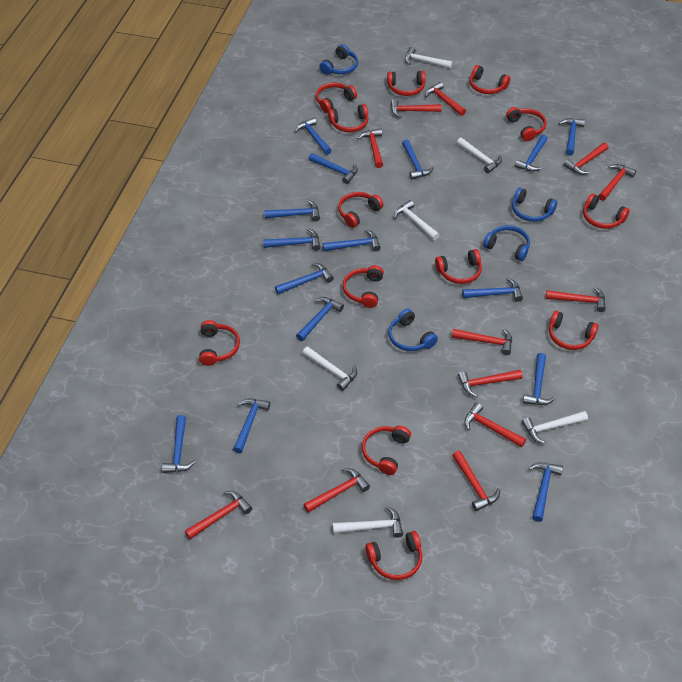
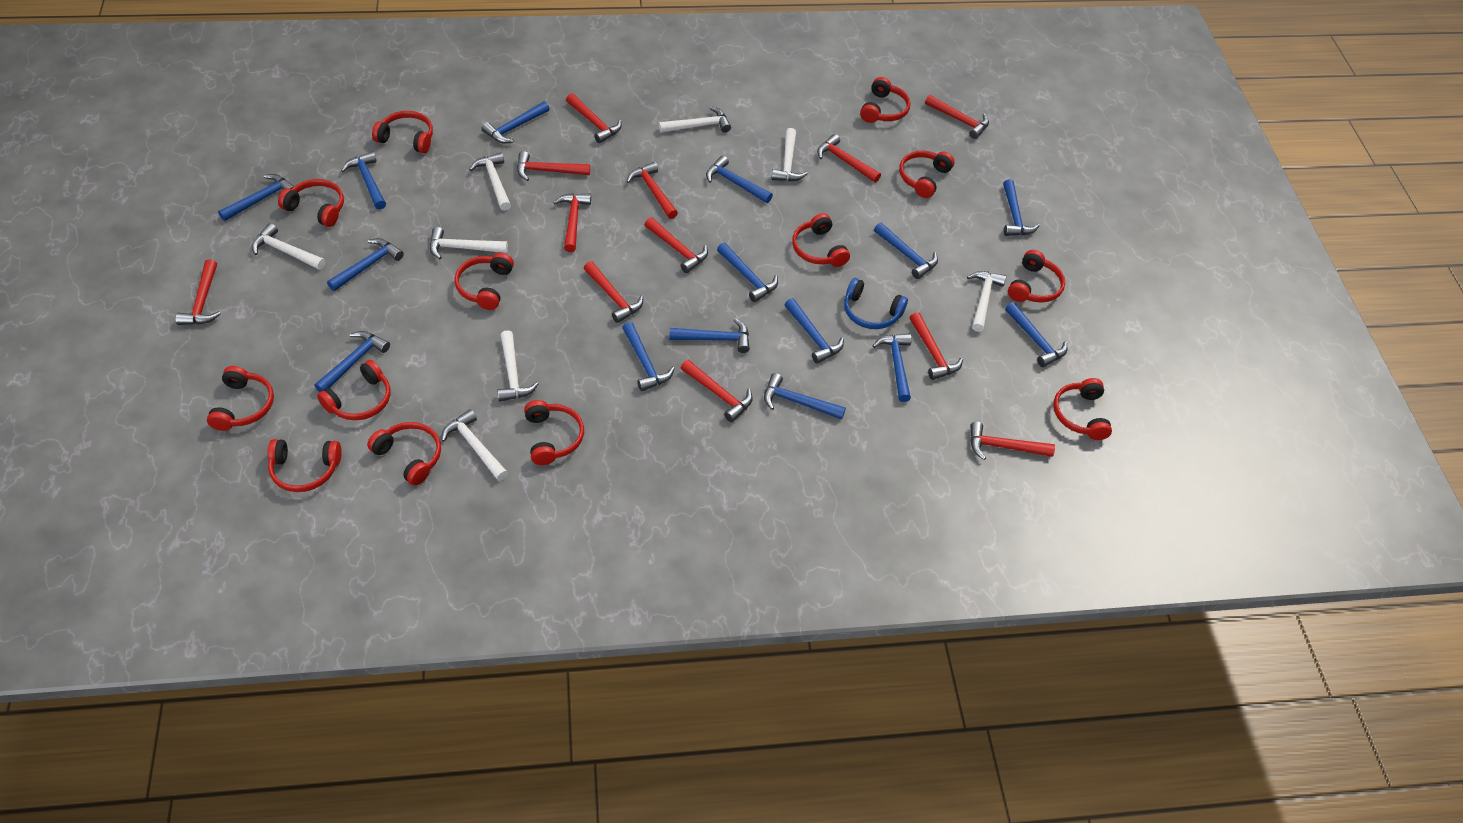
blue headphones: 4 -> 1
white hammer: 6 -> 8

